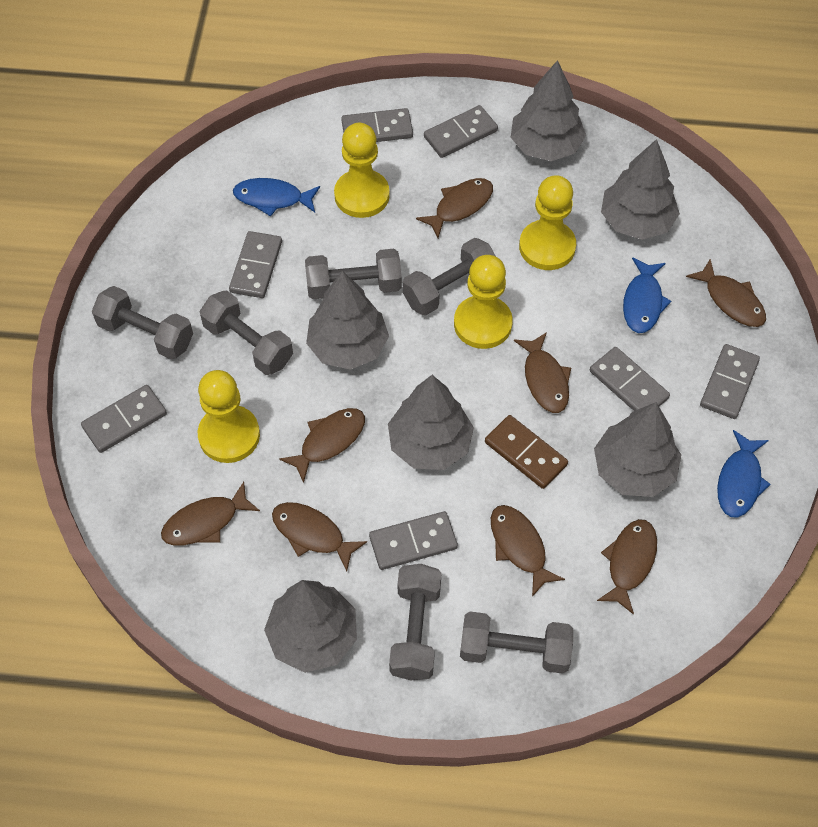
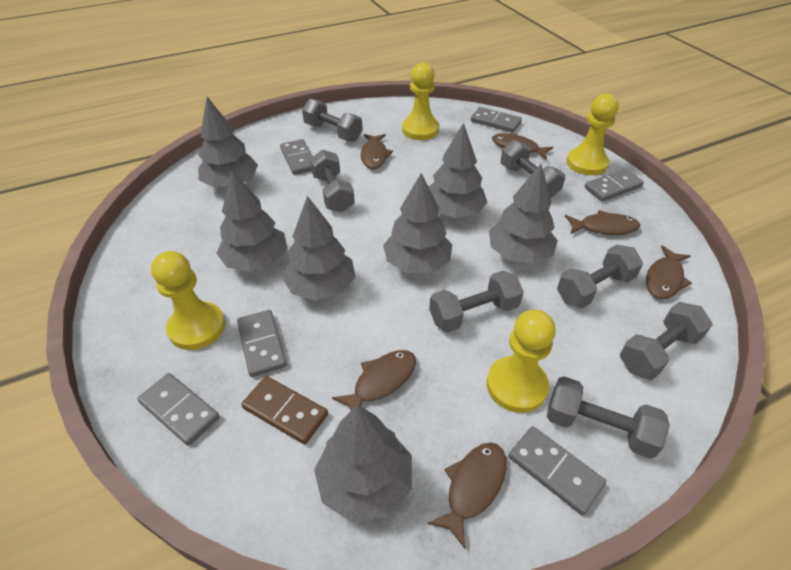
blue fish: 3 -> 0
brown fish: 8 -> 6
grey domino: 7 -> 6
grey dumbbell: 6 -> 7
grey tree: 6 -> 7

